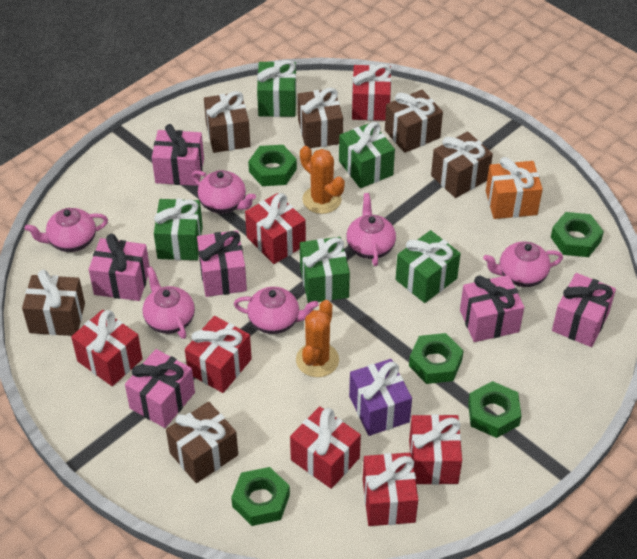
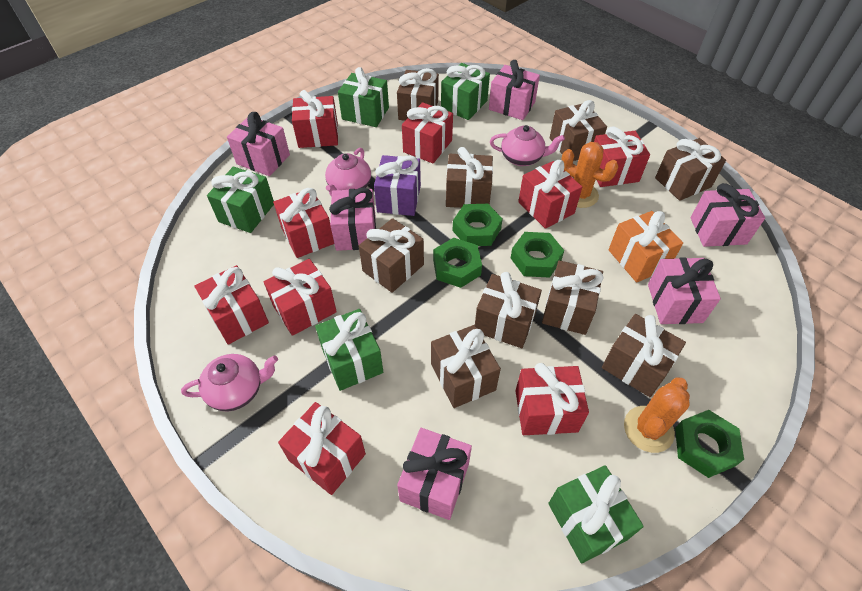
brown gift: 6 -> 9
green nut: 5 -> 4
pink teapot: 6 -> 3
red gift: 7 -> 9

